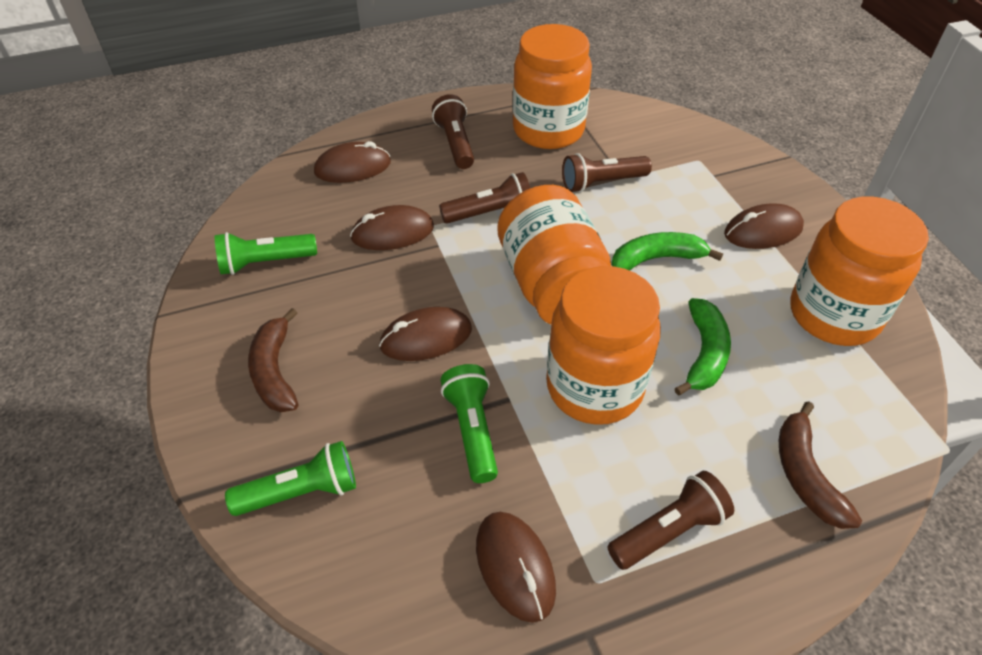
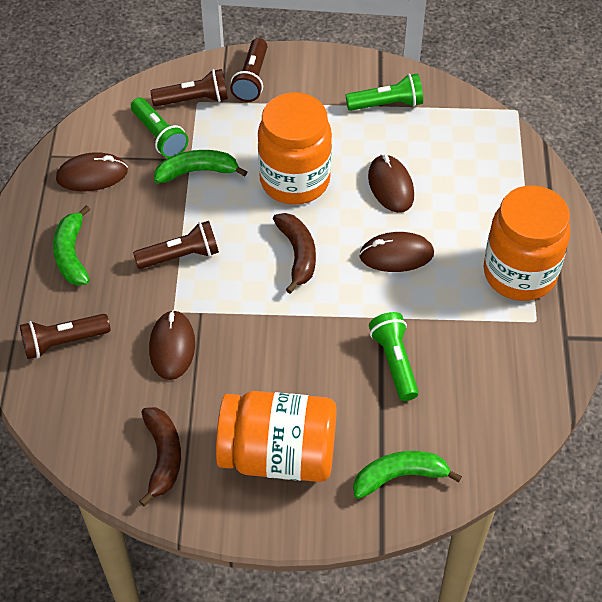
brown mouse: 5 -> 4
green banana: 2 -> 3
orange jar: 4 -> 3

